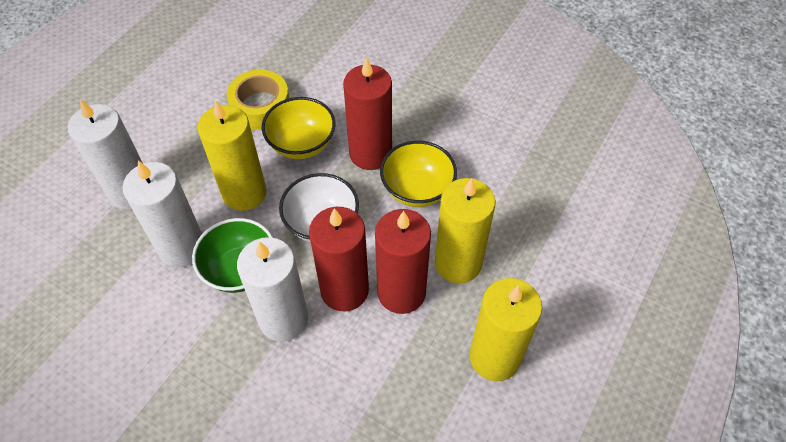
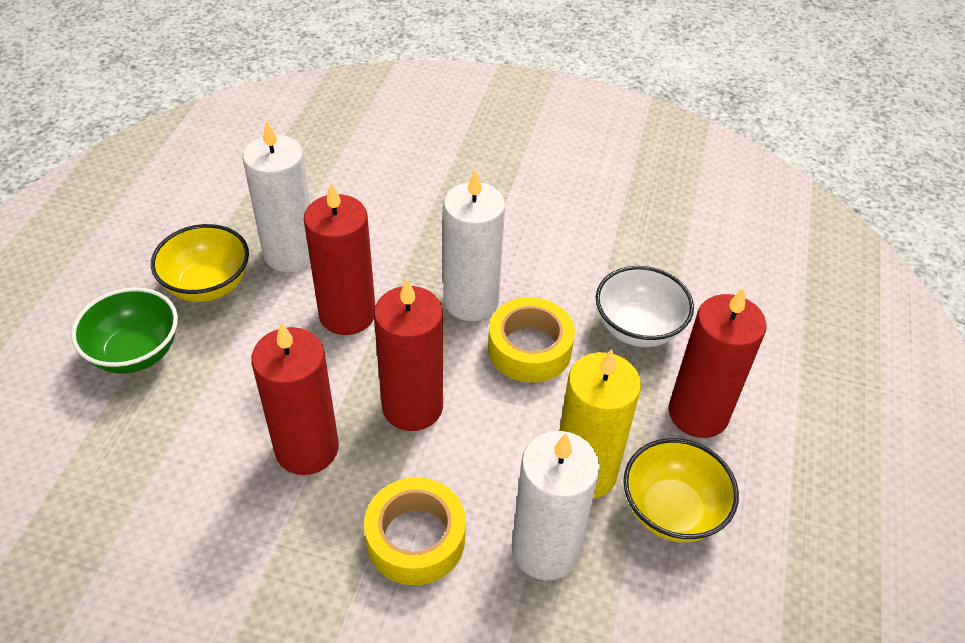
red candle: 3 -> 4
yellow candle: 3 -> 1
yellow tape: 1 -> 2

